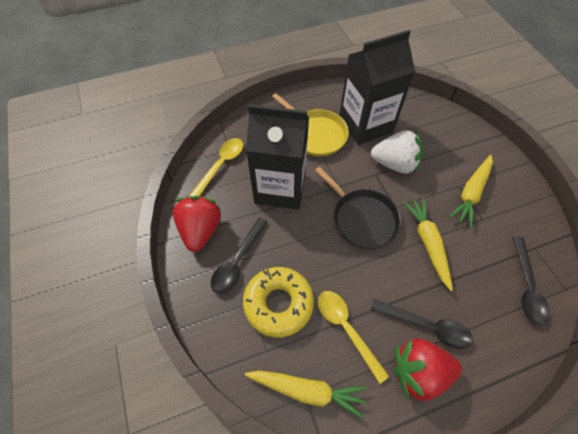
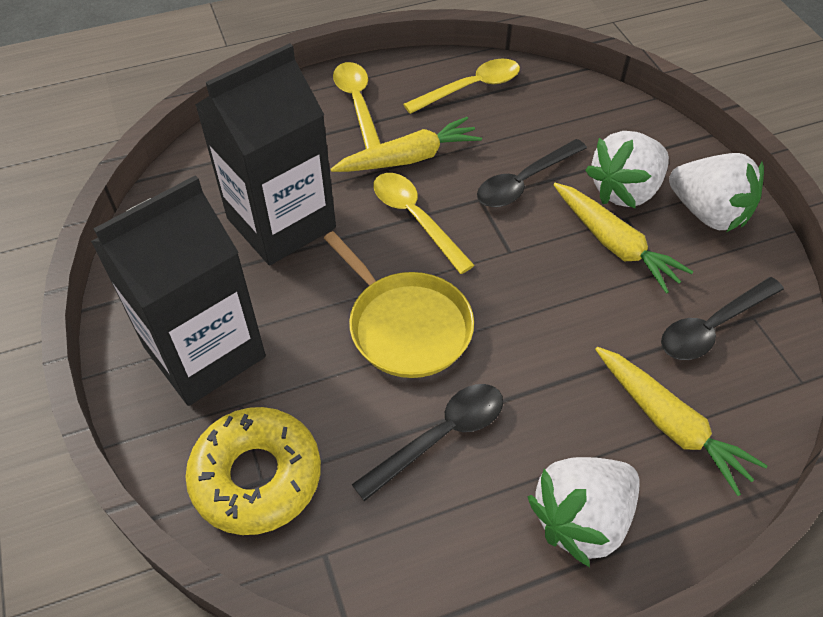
black pan: 1 -> 0
red strawberry: 2 -> 0
white strawberry: 1 -> 3
yellow spoon: 2 -> 3

